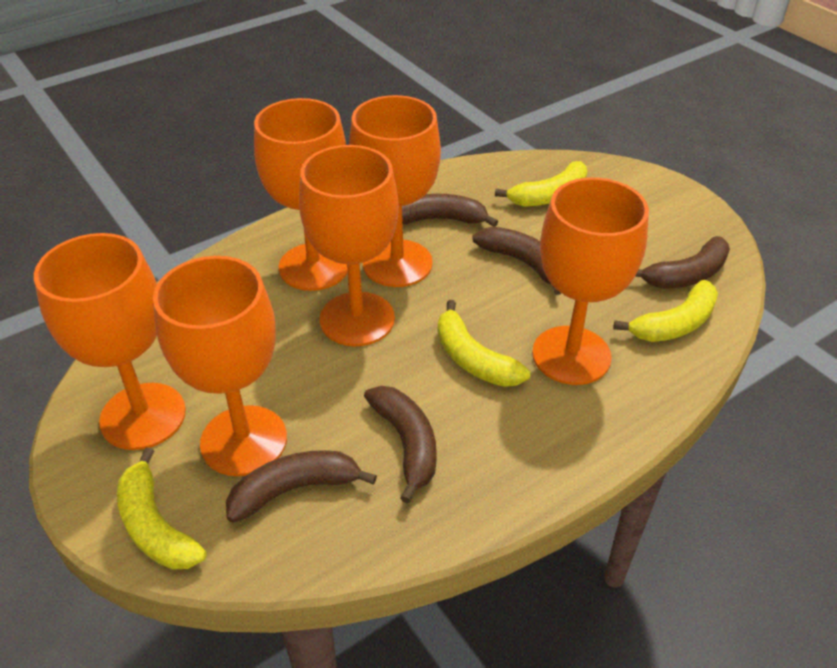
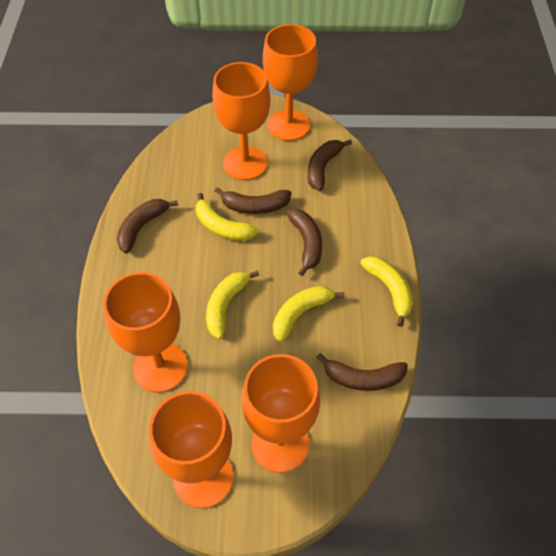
orange goblet: 6 -> 5

